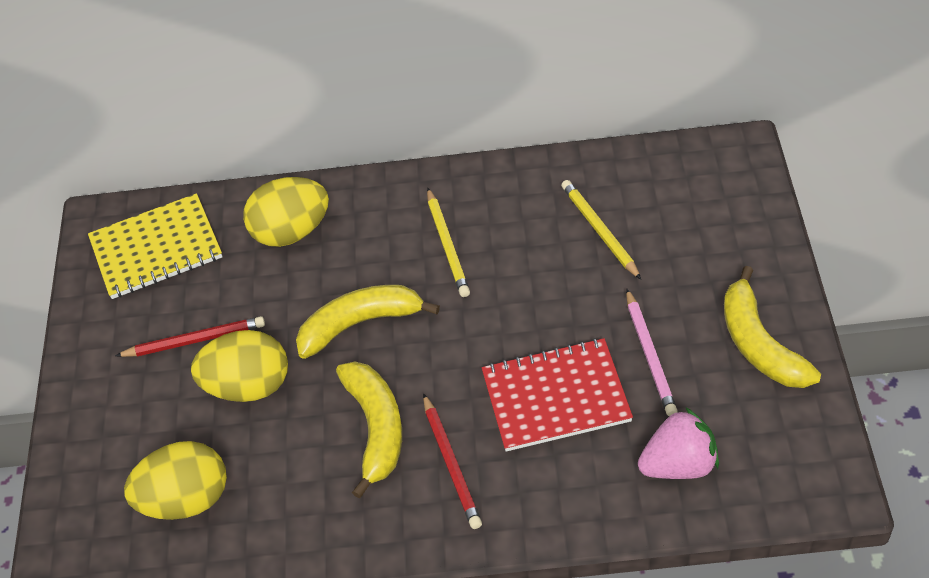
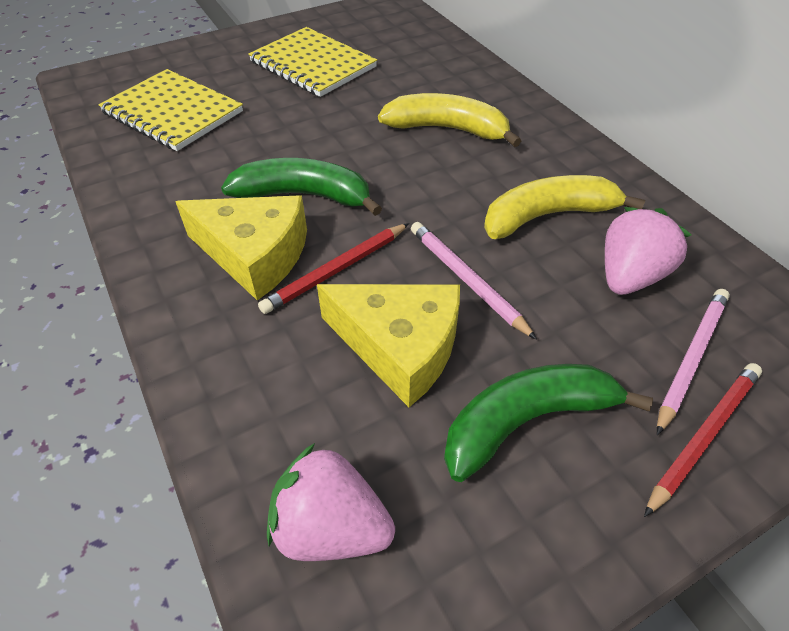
green banana: 0 -> 2
pink pencil: 1 -> 2
pink strawberry: 1 -> 2
red notebook: 1 -> 0
yellow banana: 3 -> 2
yellow cheese: 0 -> 2
yellow egg: 3 -> 0
yellow notebook: 1 -> 2
yellow pencil: 2 -> 0

